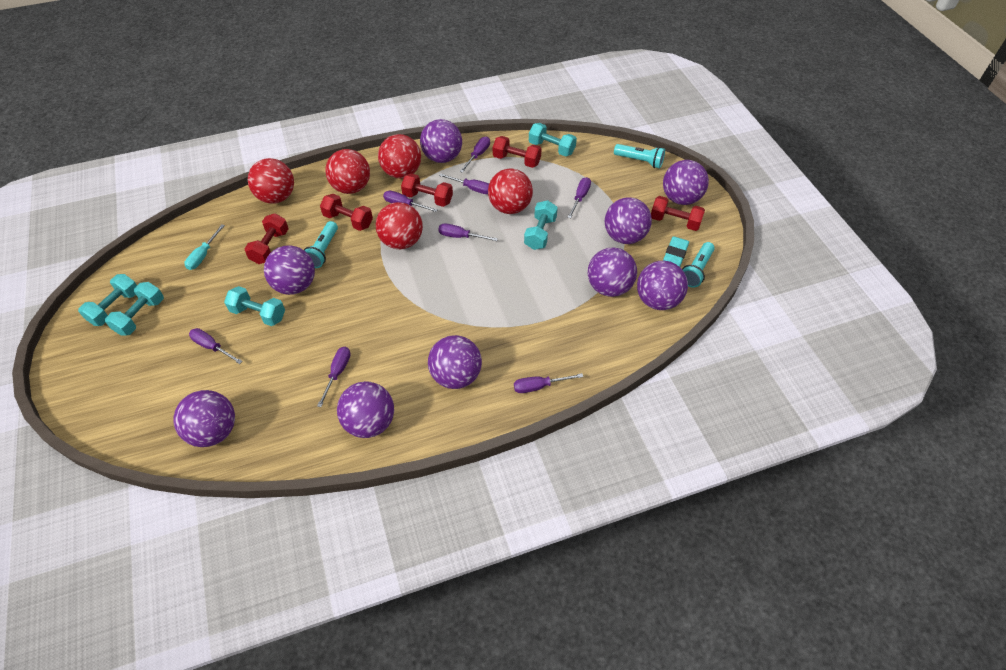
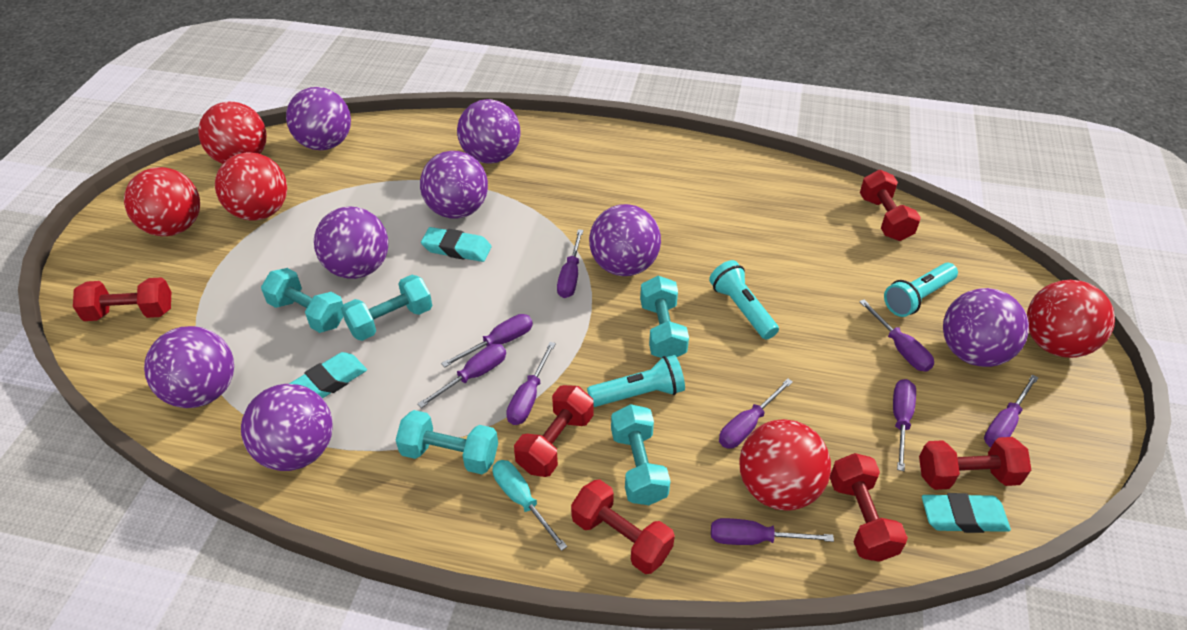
purple ball: 9 -> 8
purple screwdriver: 8 -> 9
red dumbbell: 5 -> 6
turquoise eraser: 1 -> 3

